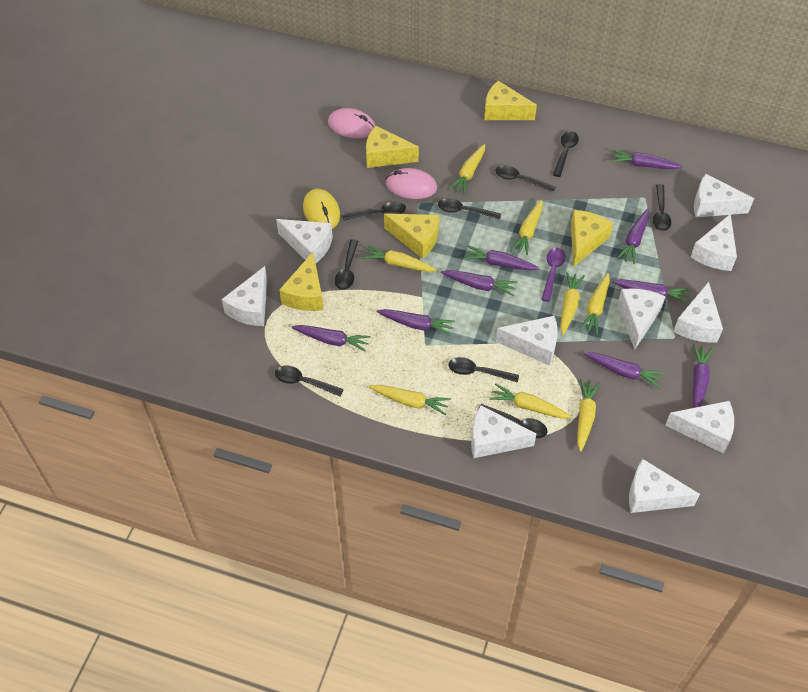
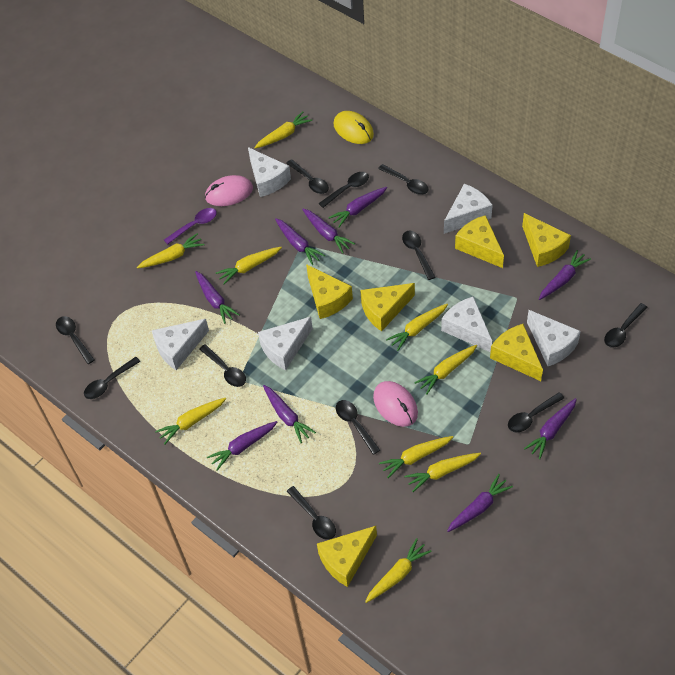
black spoon: 9 -> 11
white cheese: 10 -> 6
yellow carrot: 8 -> 9
yellow cheese: 5 -> 6

